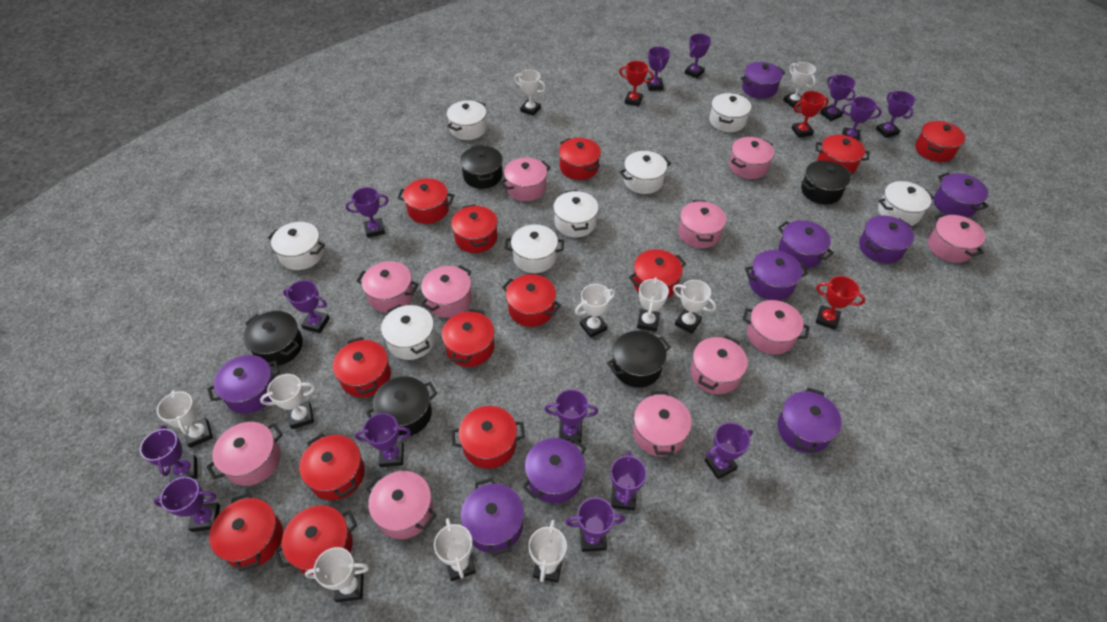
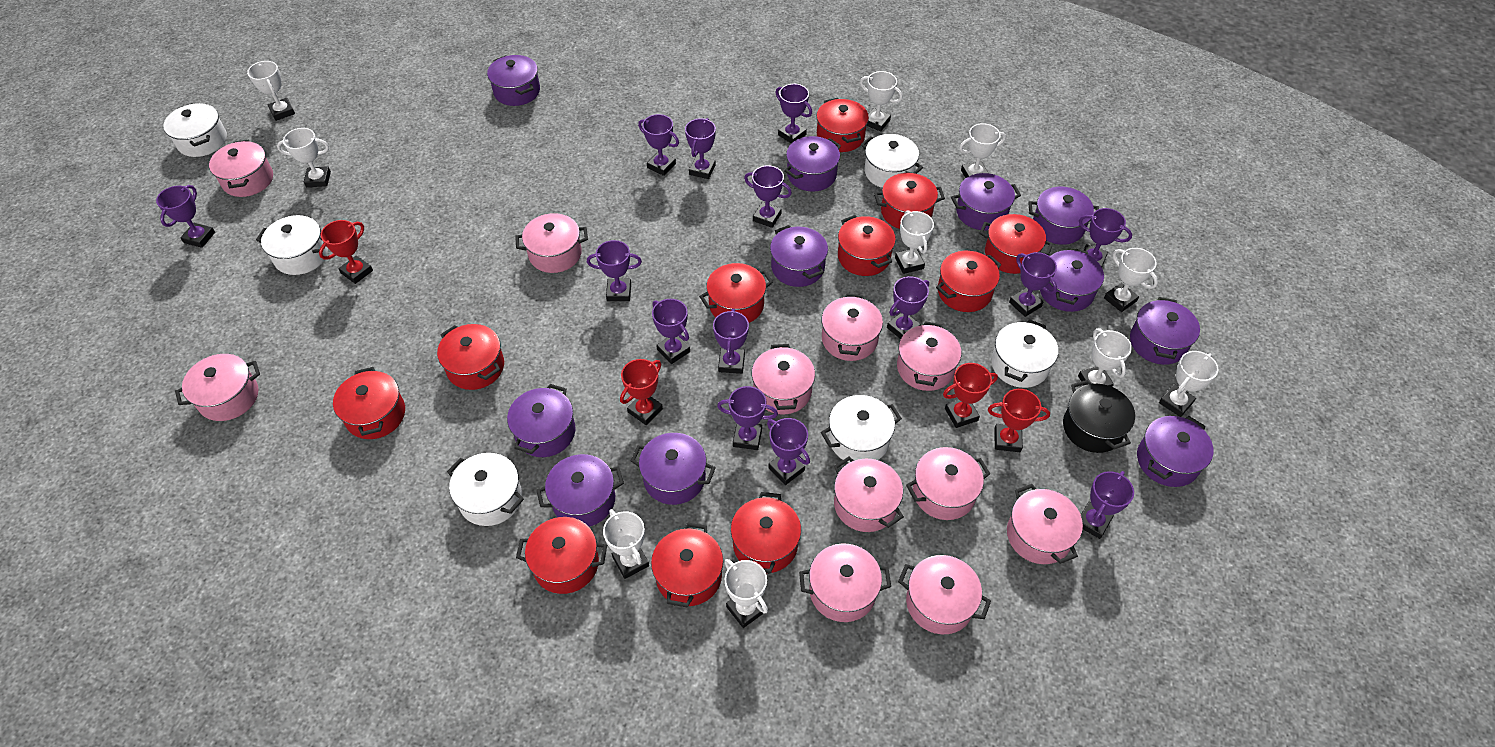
black pot: 5 -> 1
purple pot: 9 -> 11
red pot: 13 -> 11
red trophy: 3 -> 4
white pot: 8 -> 6

